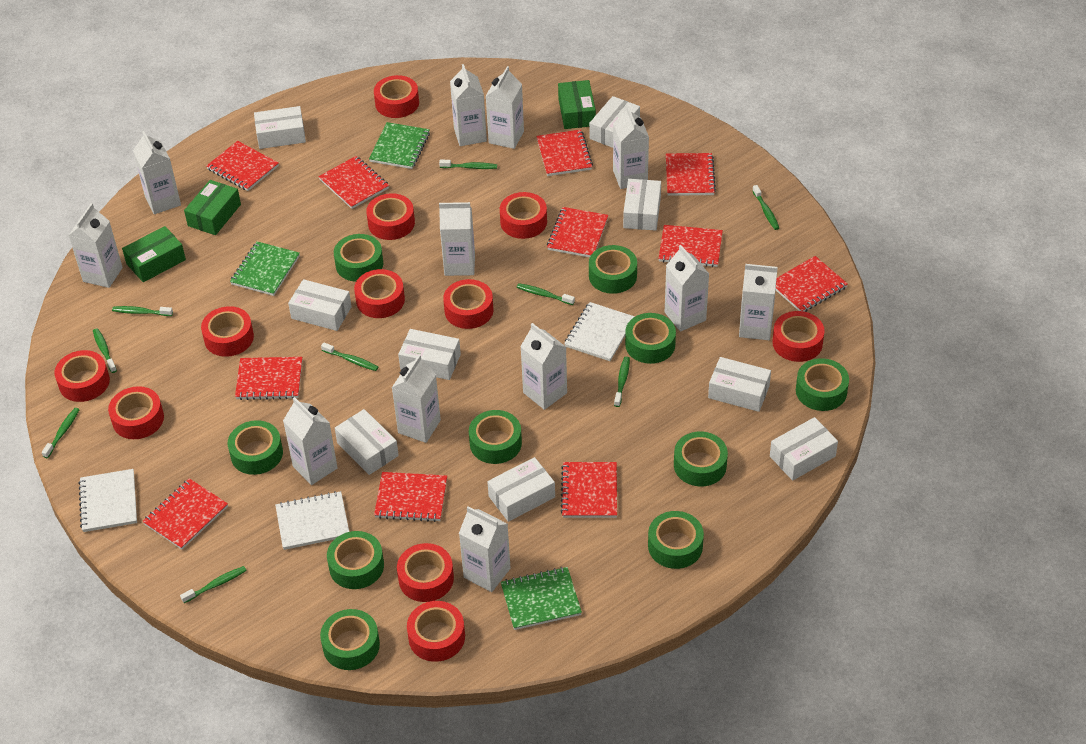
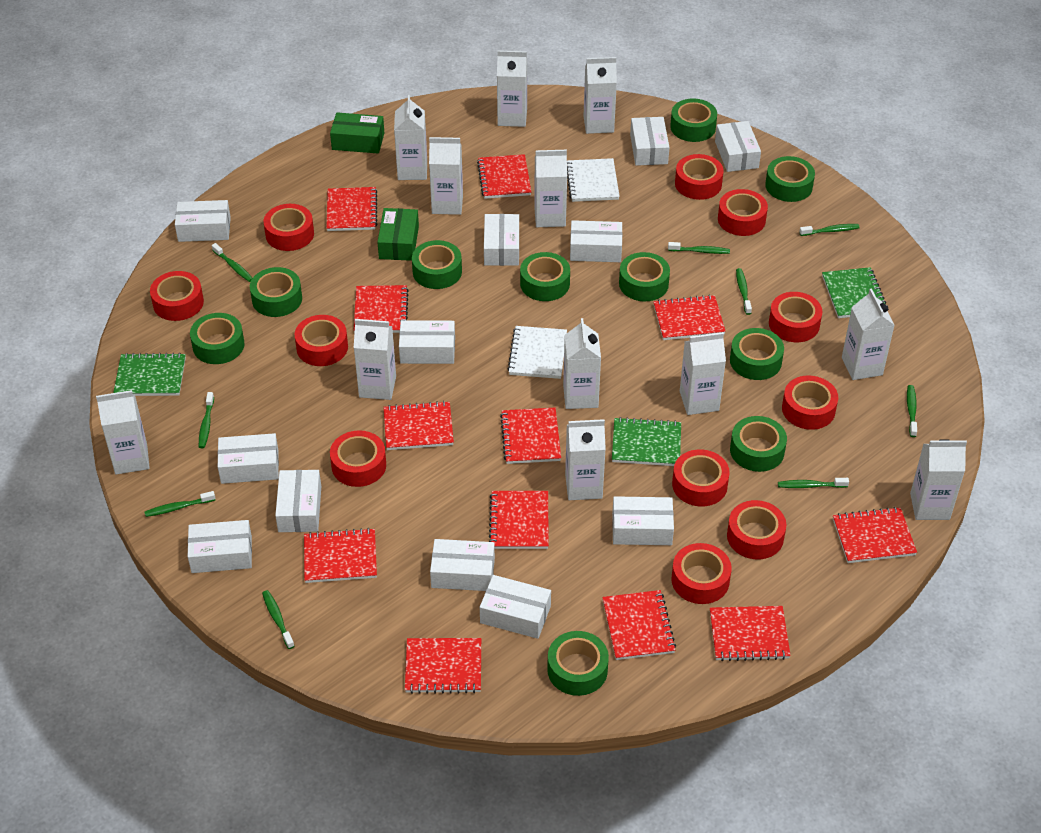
green box: 3 -> 2
red notebook: 11 -> 12
white box: 9 -> 12
white notebook: 3 -> 2

